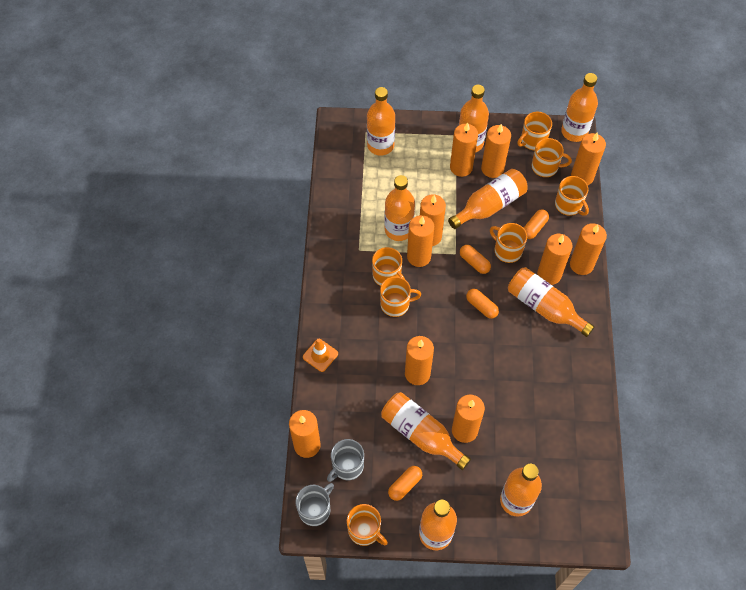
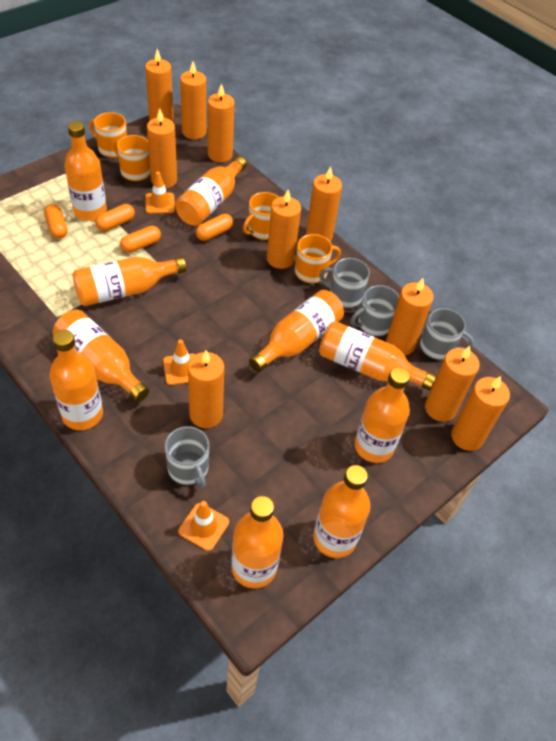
grey mug: 2 -> 4
orange bottle: 9 -> 10
orange mug: 7 -> 4
orange traffic cone: 1 -> 3

